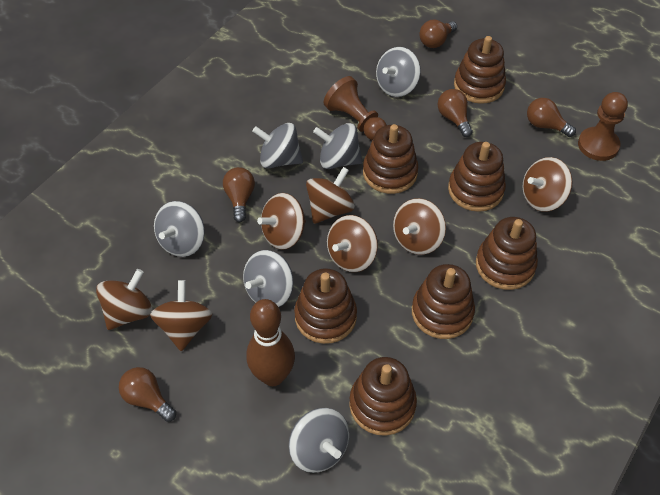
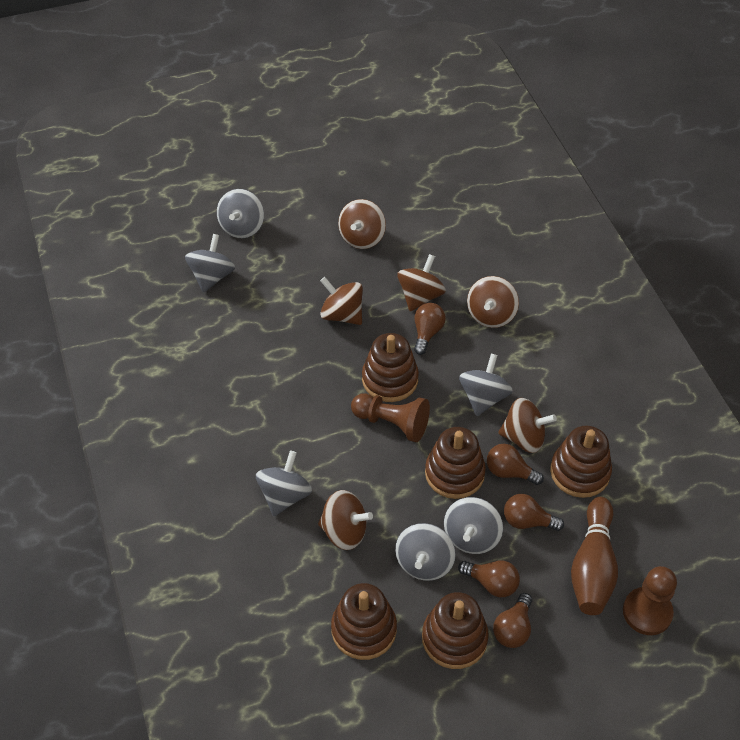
brown spinning top: 7 -> 6
brown stacking toy: 7 -> 5

